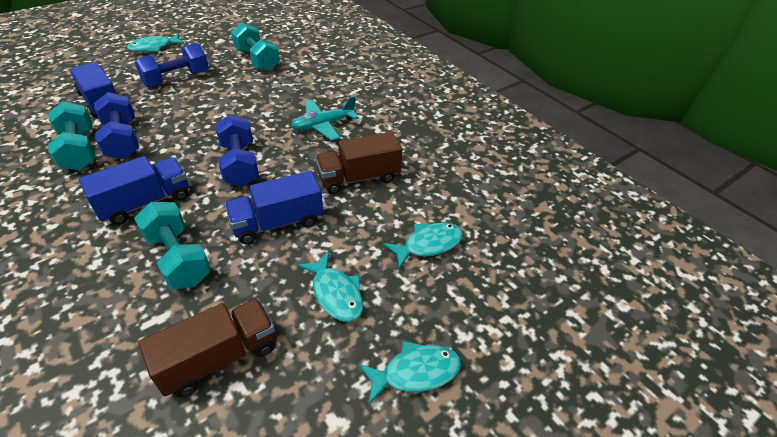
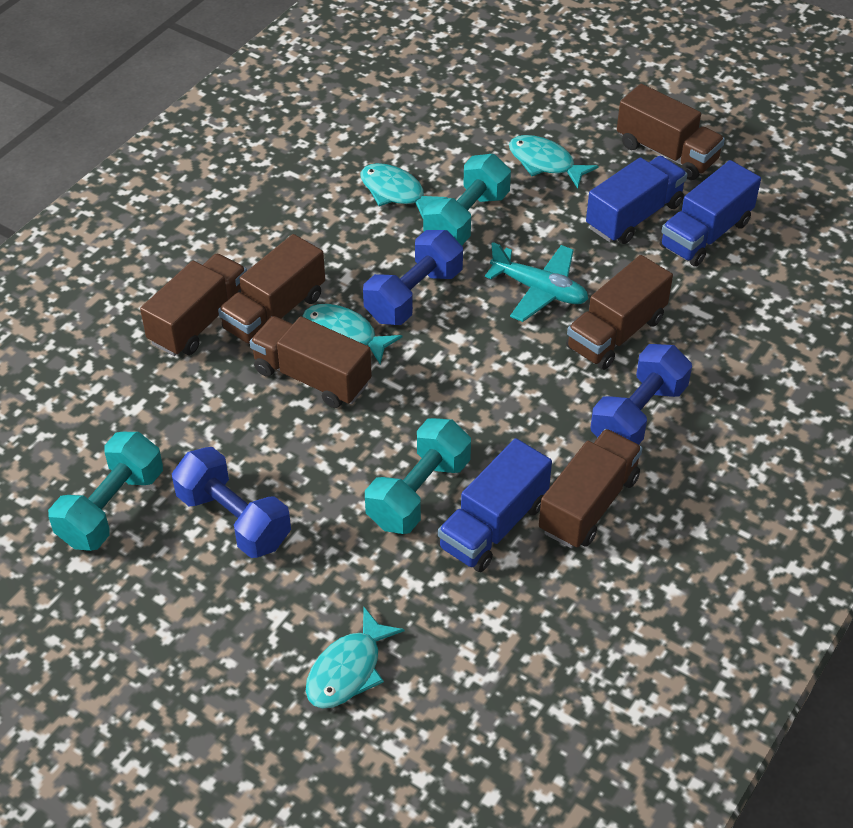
brown truck: 2 -> 6

